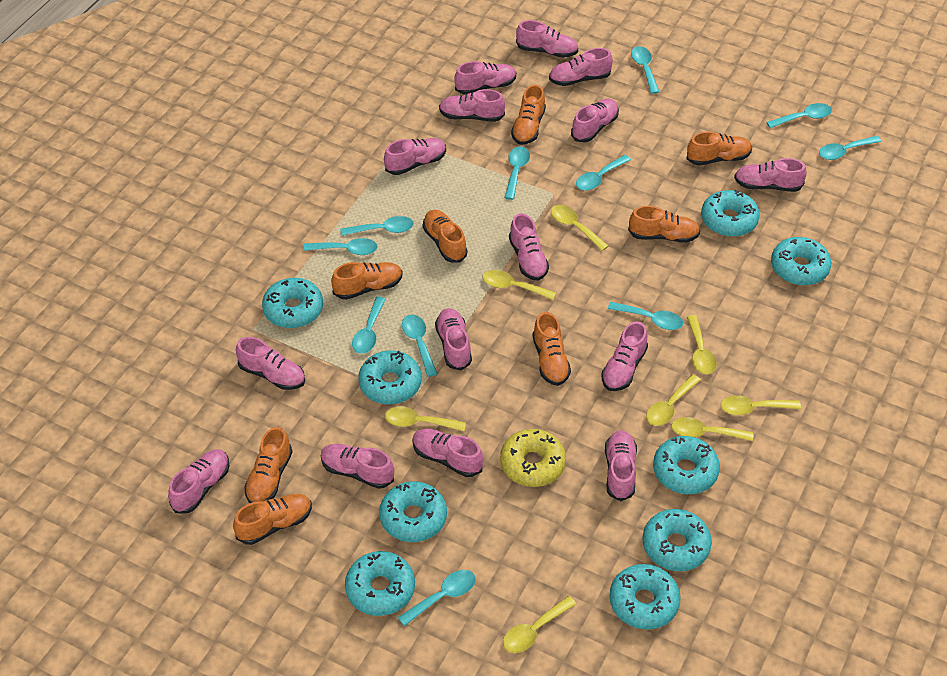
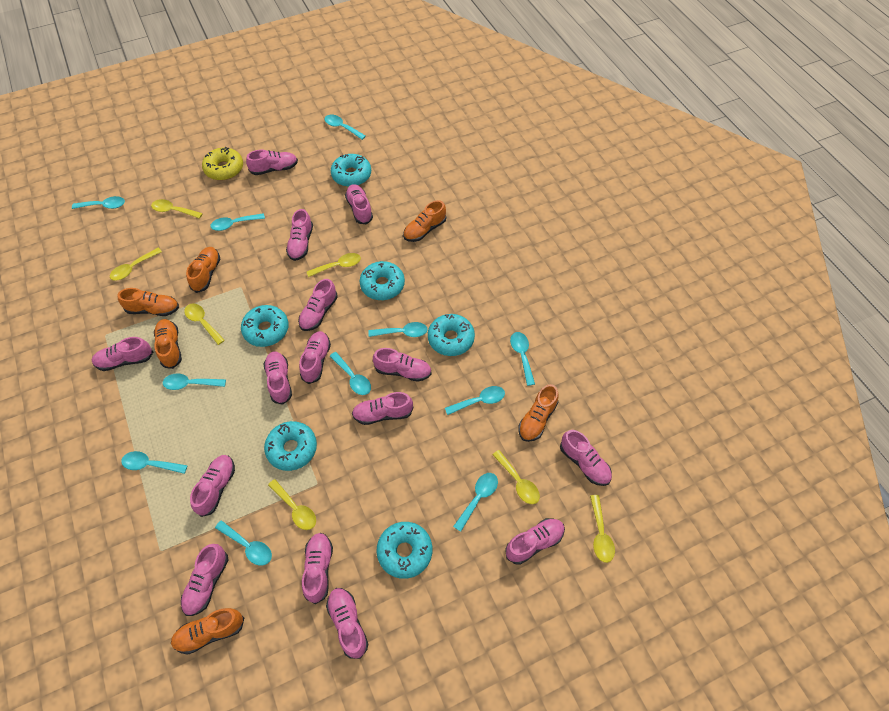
orange shoe: 8 -> 6
turquoise donut: 9 -> 6
yellow spoon: 8 -> 7

